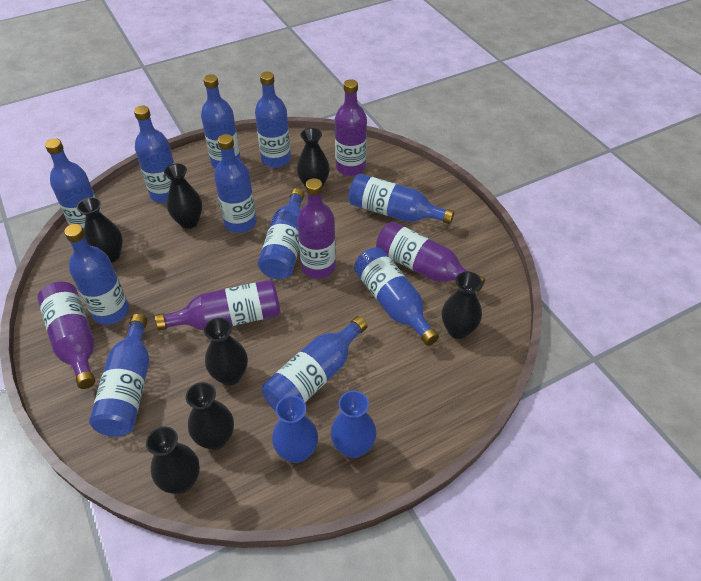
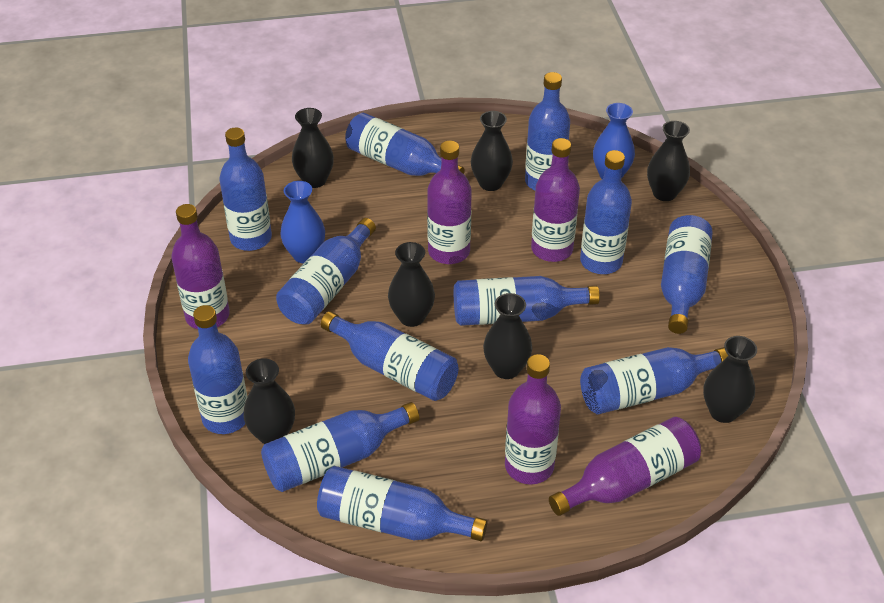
blue bottle: 11 -> 12

